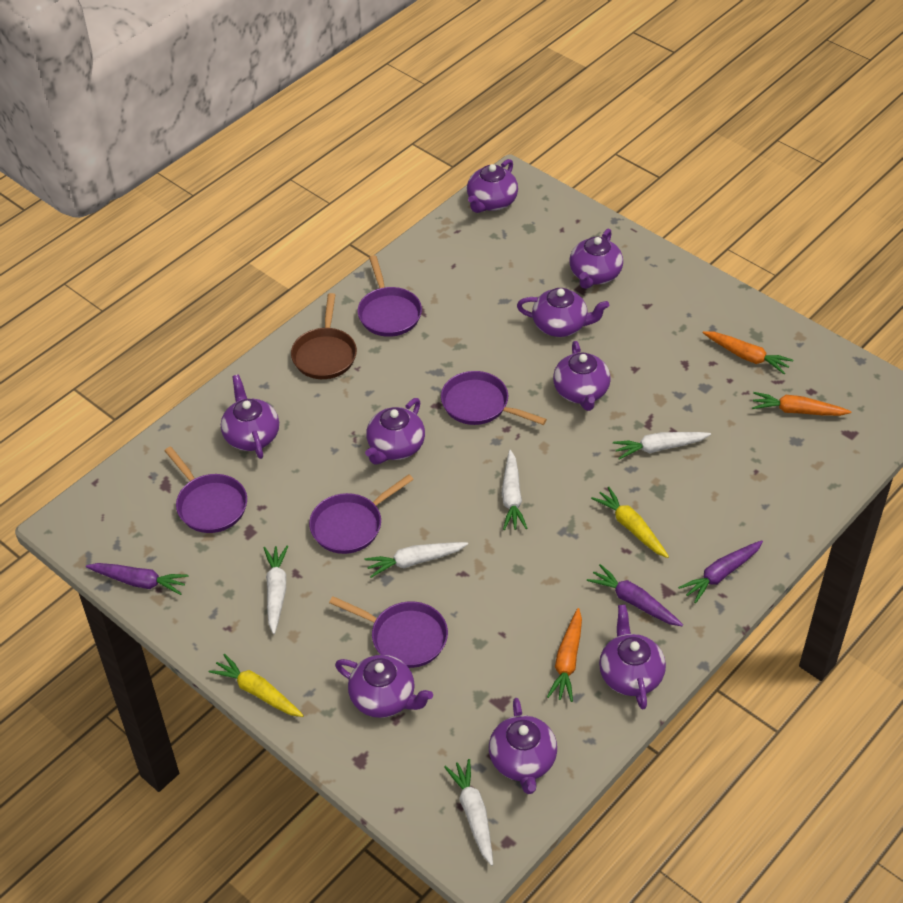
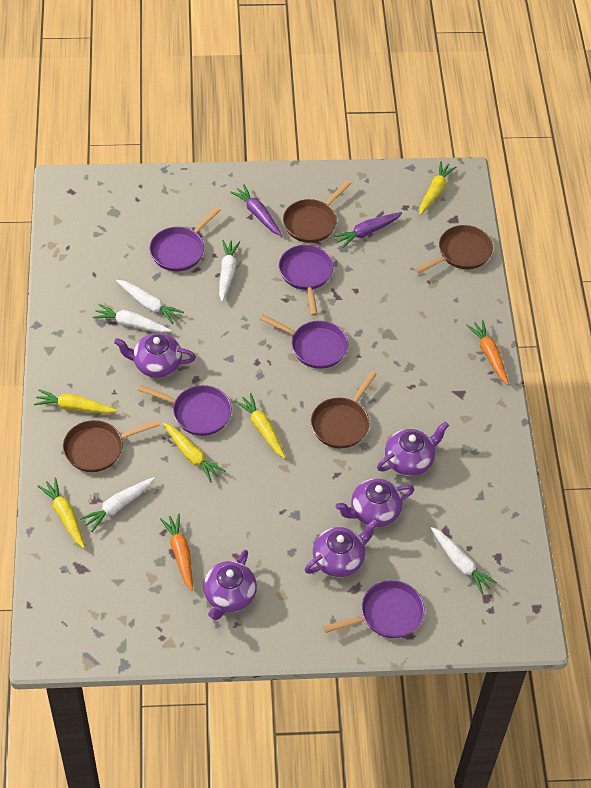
brown pan: 1 -> 4
orange carrot: 3 -> 2
purple carrot: 3 -> 2
purple teapot: 9 -> 5
yellow carrot: 2 -> 5

